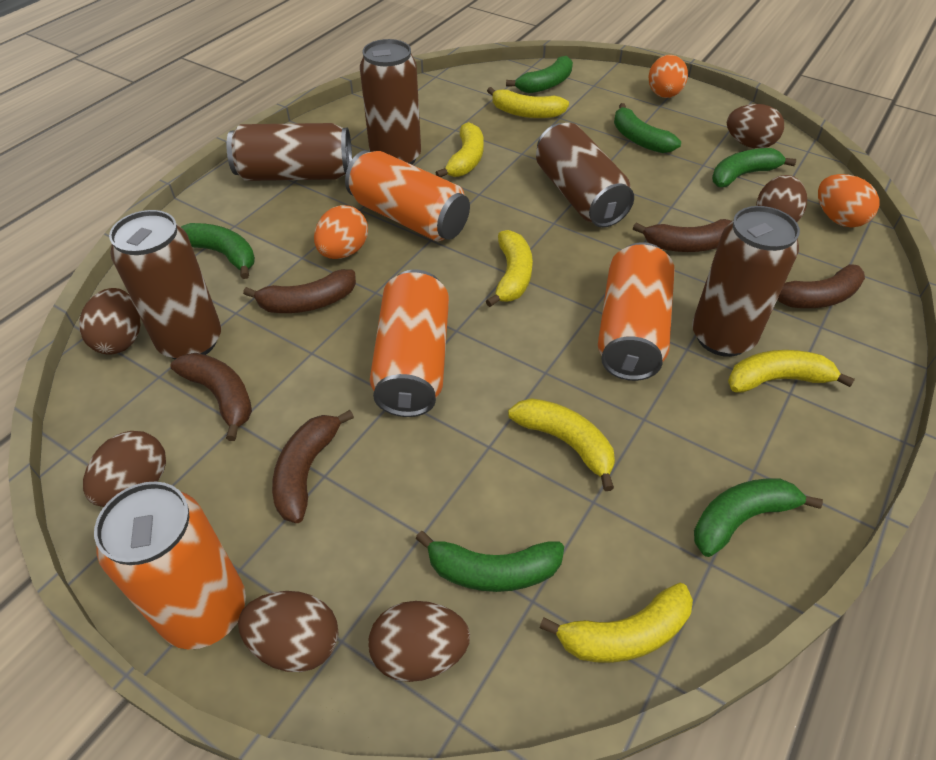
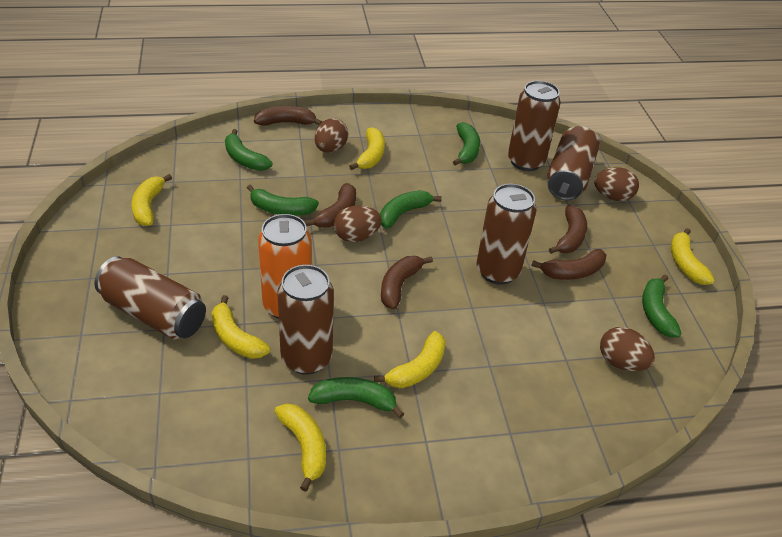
brown egg: 6 -> 4
orange can: 4 -> 1
orange egg: 3 -> 0

